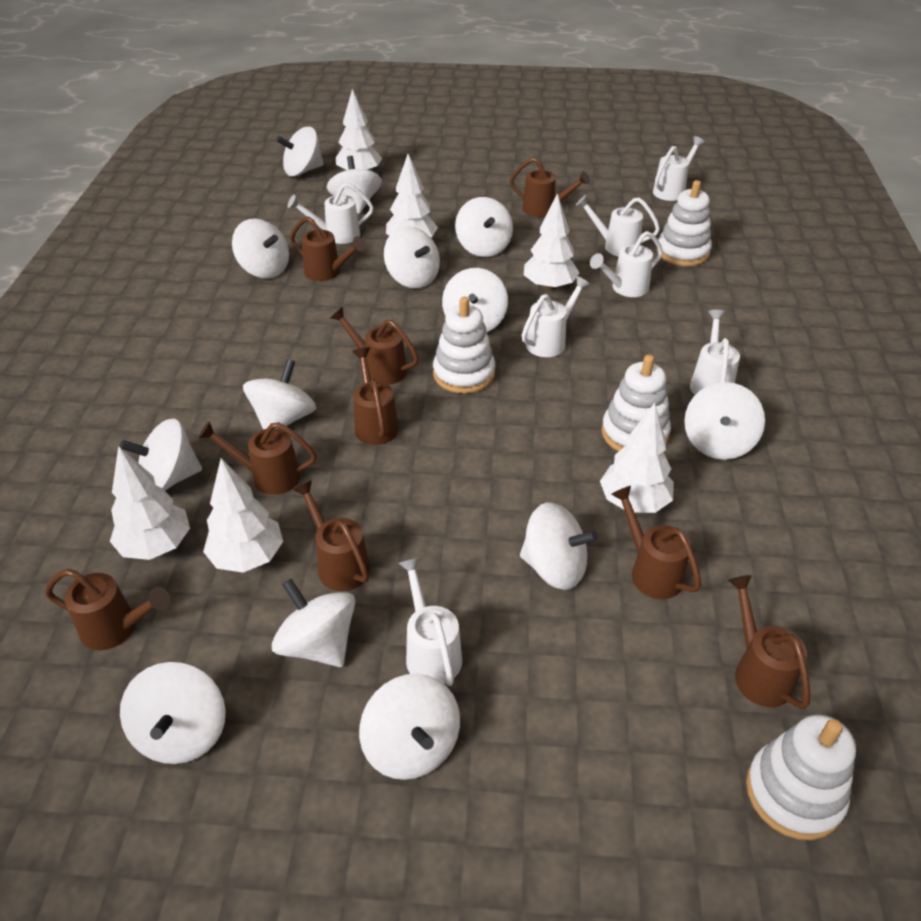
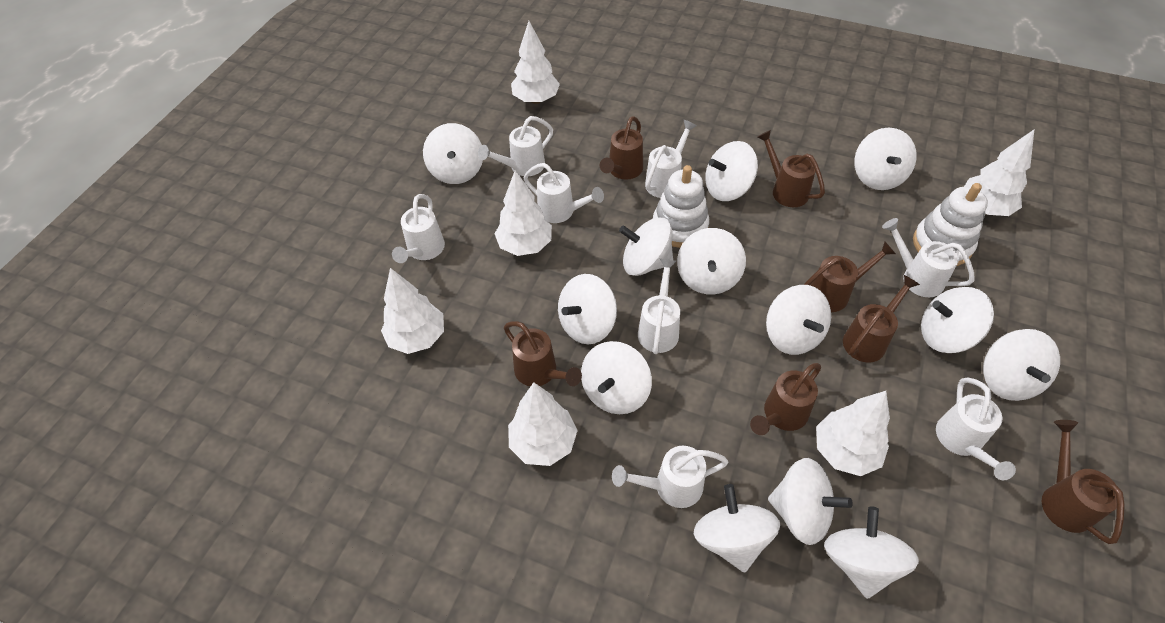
brown watering can: 9 -> 7
white stacking toy: 4 -> 2
white watering can: 7 -> 8

